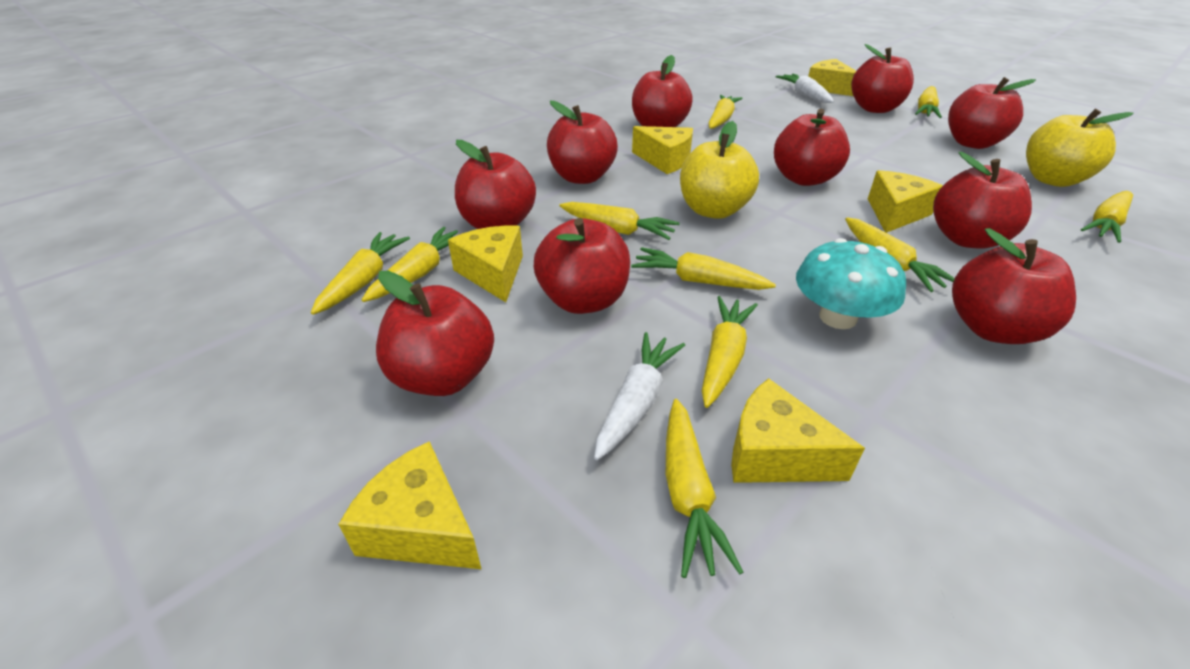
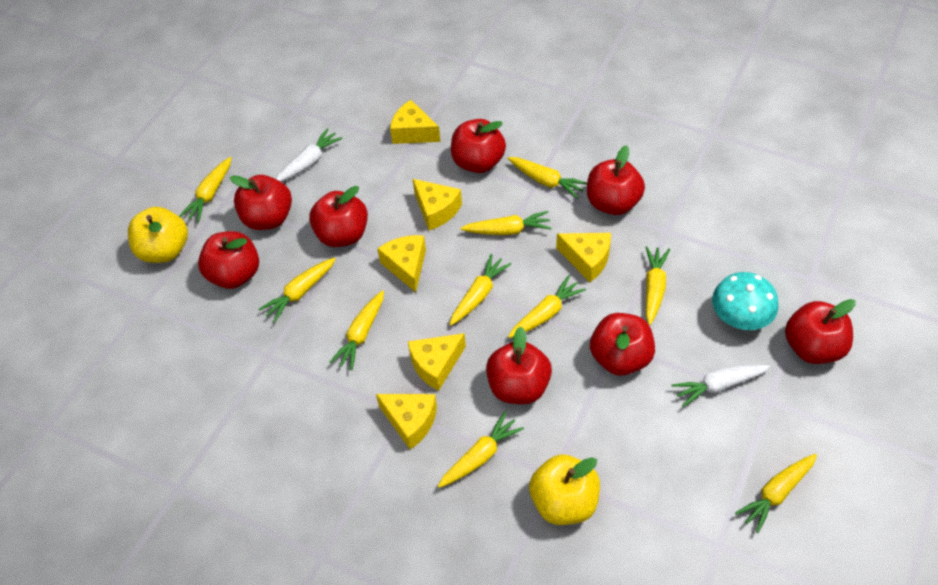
red apple: 10 -> 8

